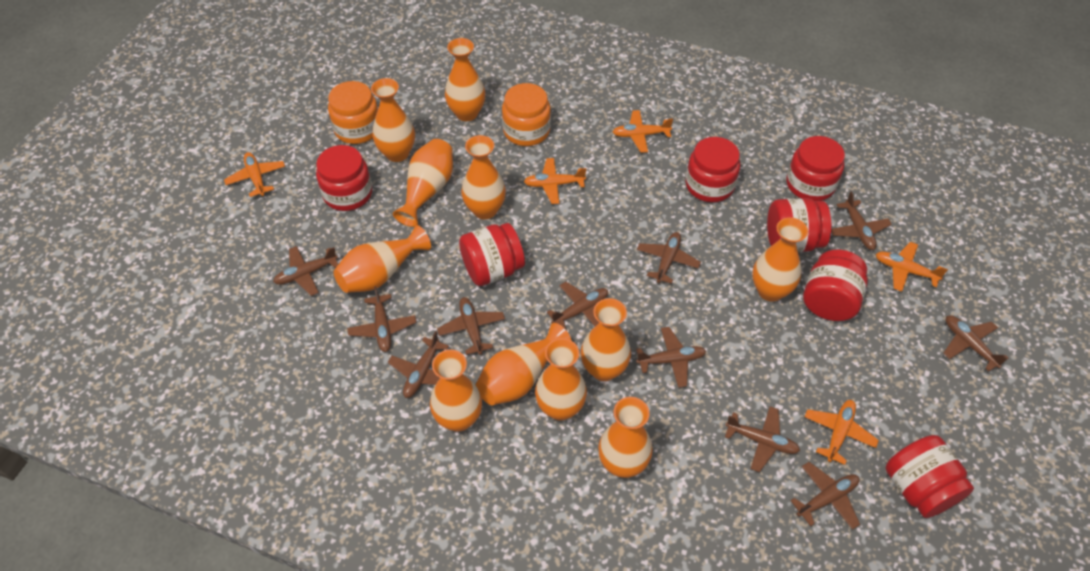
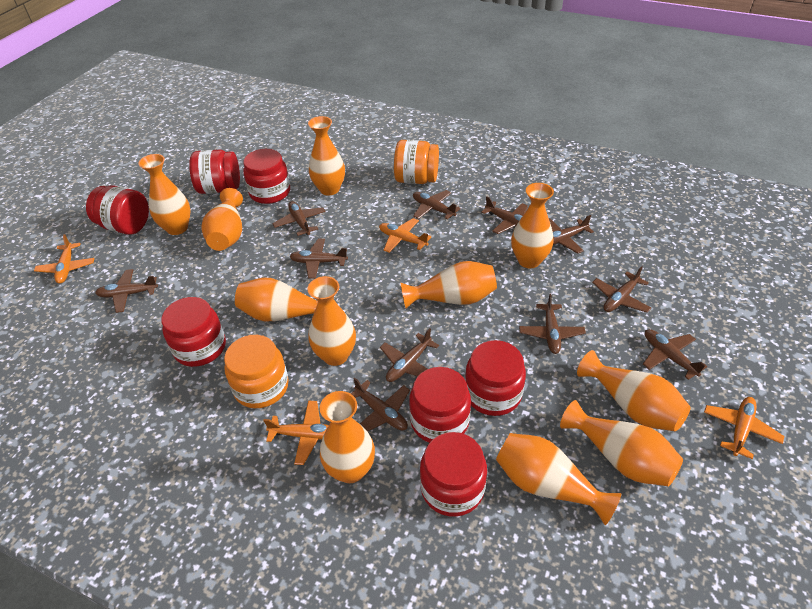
orange plane: 5 -> 4

